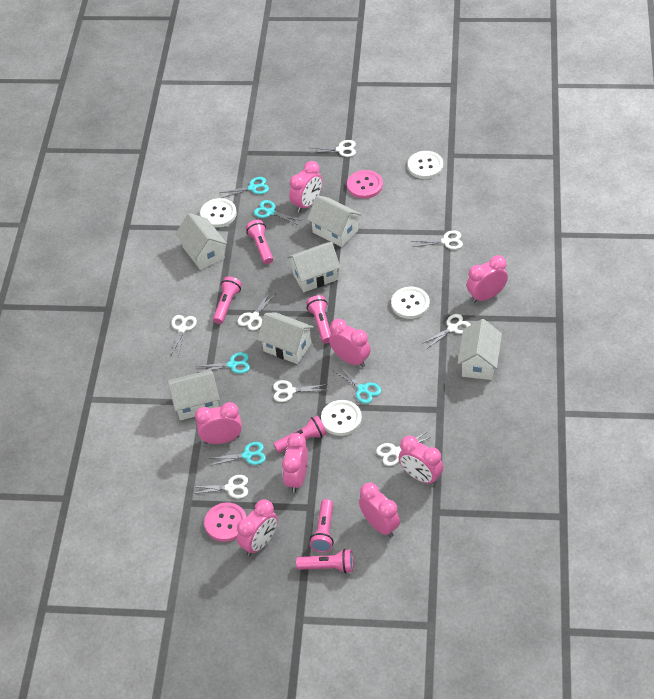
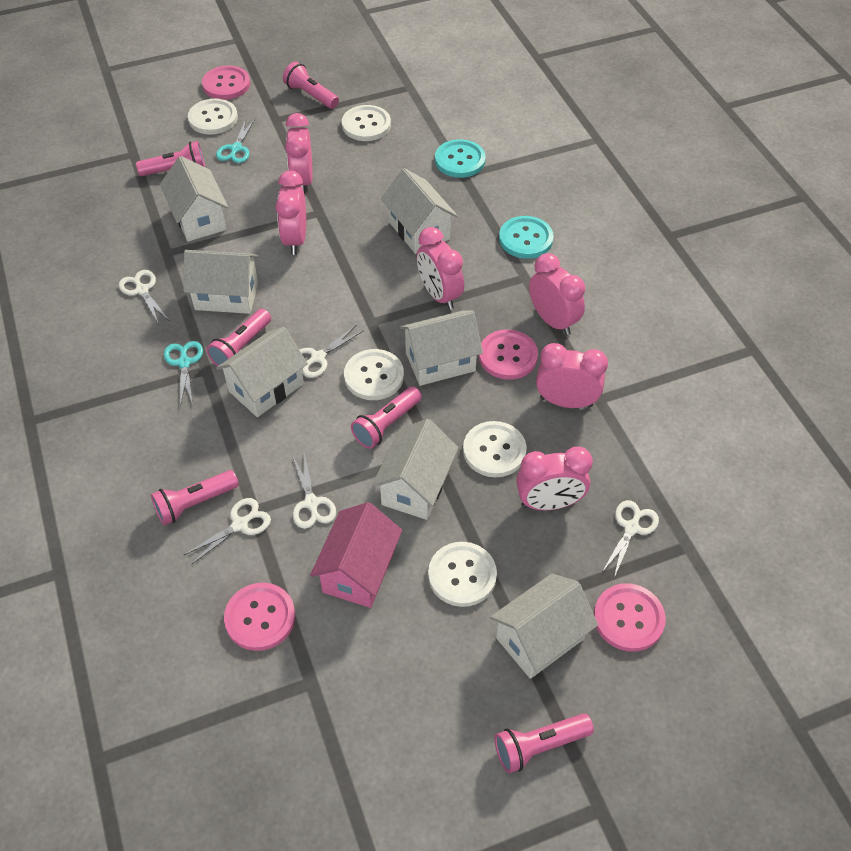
pink button: 2 -> 4
pink clock: 8 -> 6
pink house: 0 -> 1
turquoise button: 0 -> 2
turquoise scissors: 5 -> 2
white button: 4 -> 5
white house: 6 -> 7
white scissors: 8 -> 5

